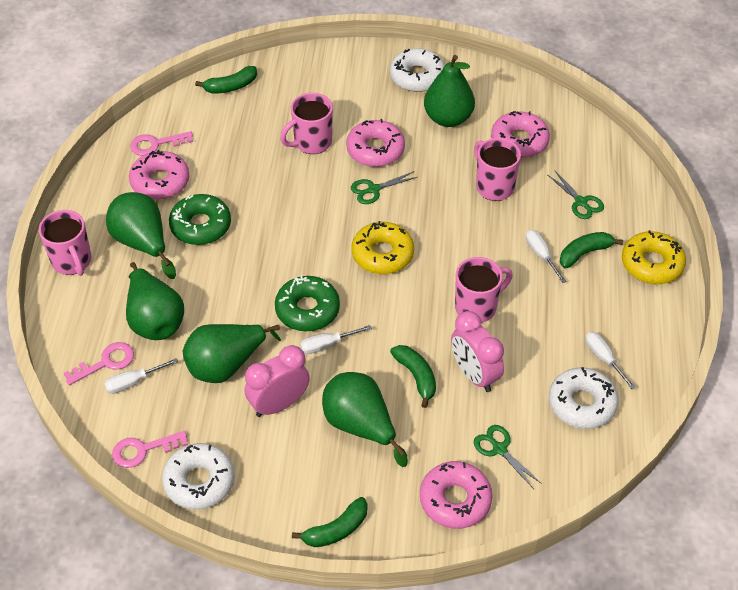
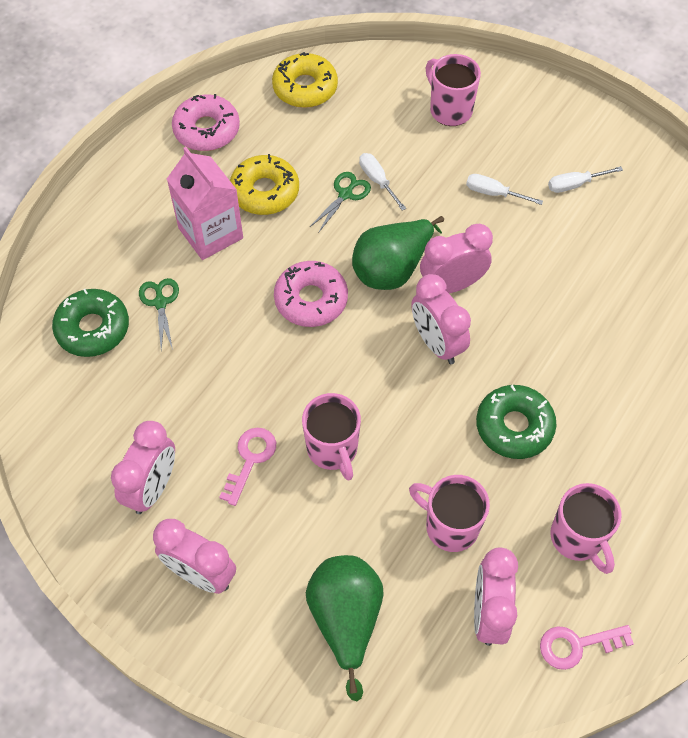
green banana: 4 -> 0
green pear: 5 -> 2
green scissors: 3 -> 2
pink carton: 0 -> 1
pink clock: 2 -> 5
pink donut: 4 -> 2
pink key: 3 -> 2
white donut: 3 -> 0
white screwdriver: 4 -> 3

